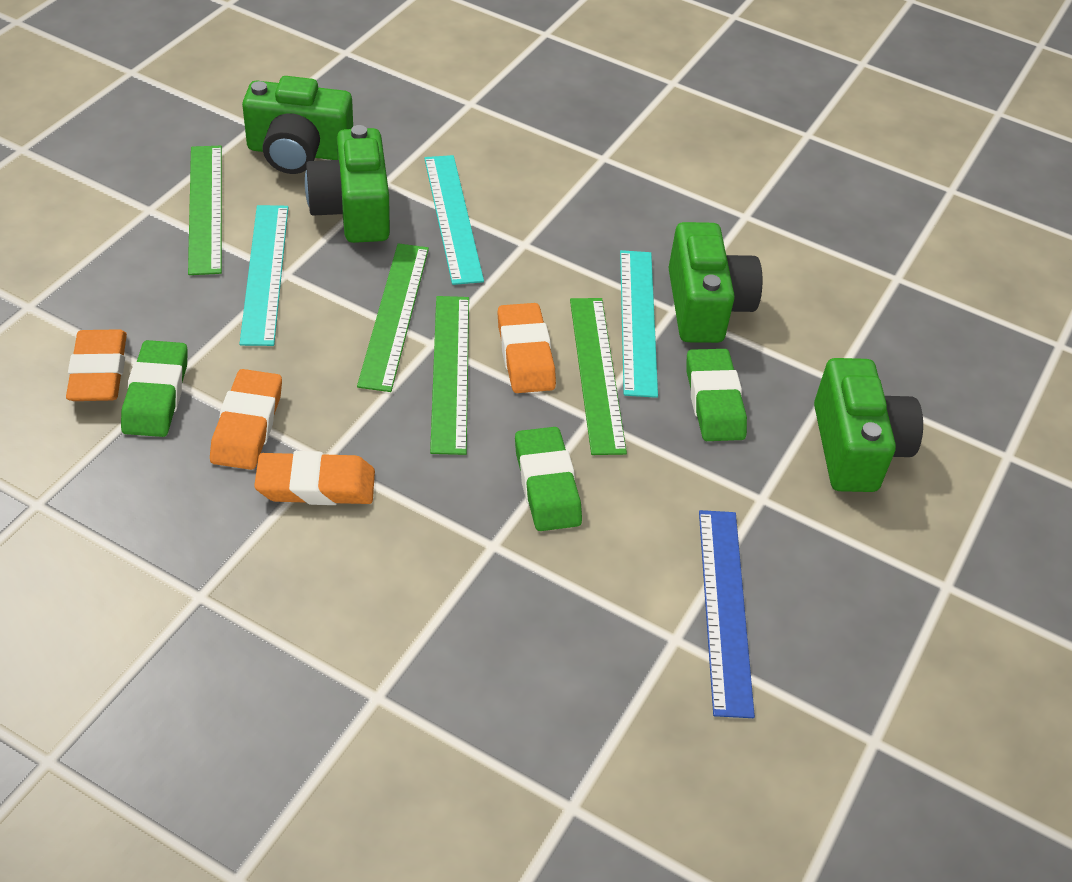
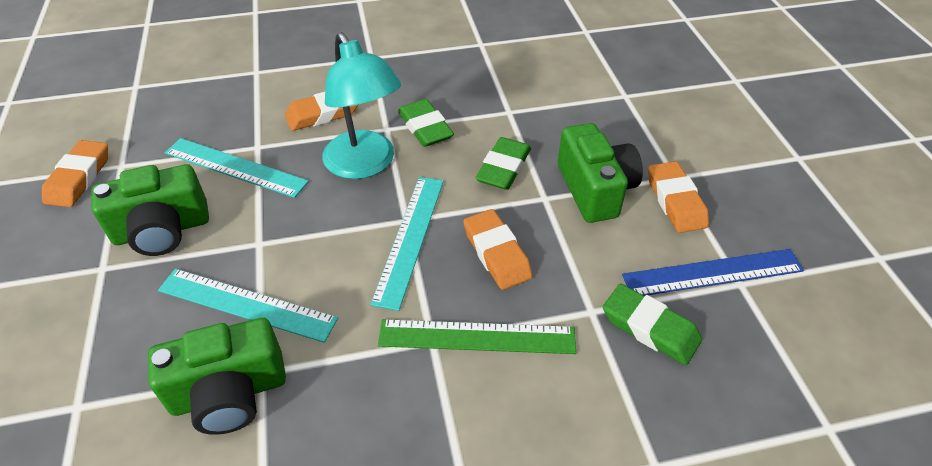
green camera: 4 -> 3
green ruler: 4 -> 1
turquoise lamp: 0 -> 1

